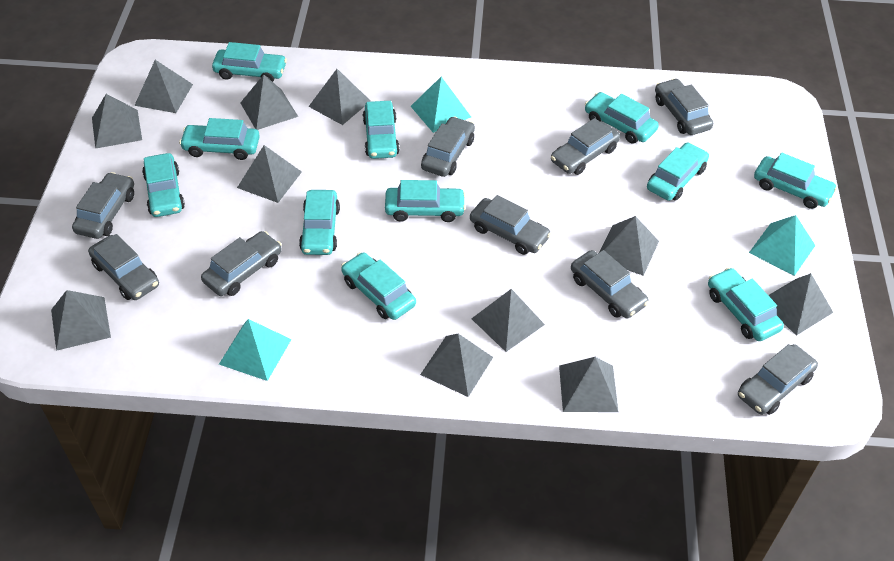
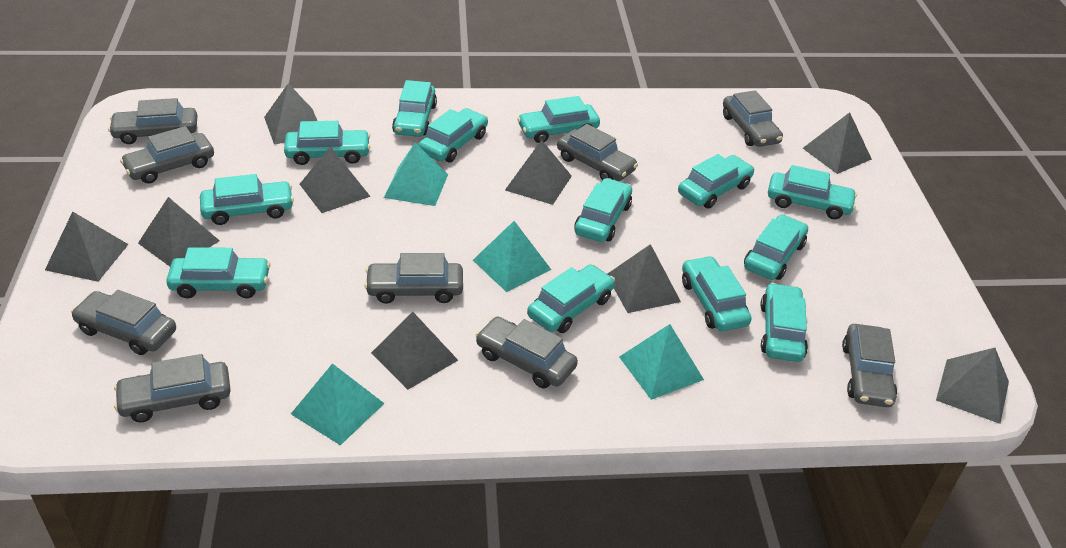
grey pyramid: 11 -> 9
turquoise car: 11 -> 13
turquoise pyramid: 3 -> 4

